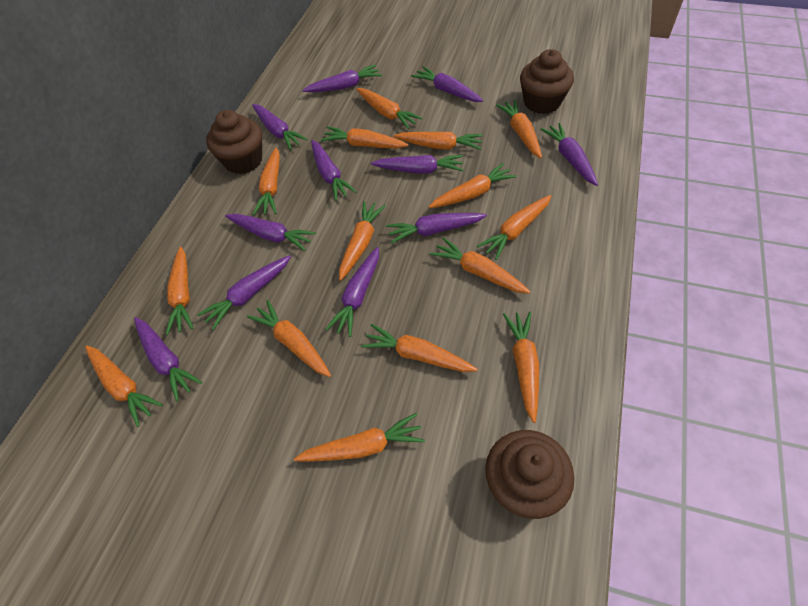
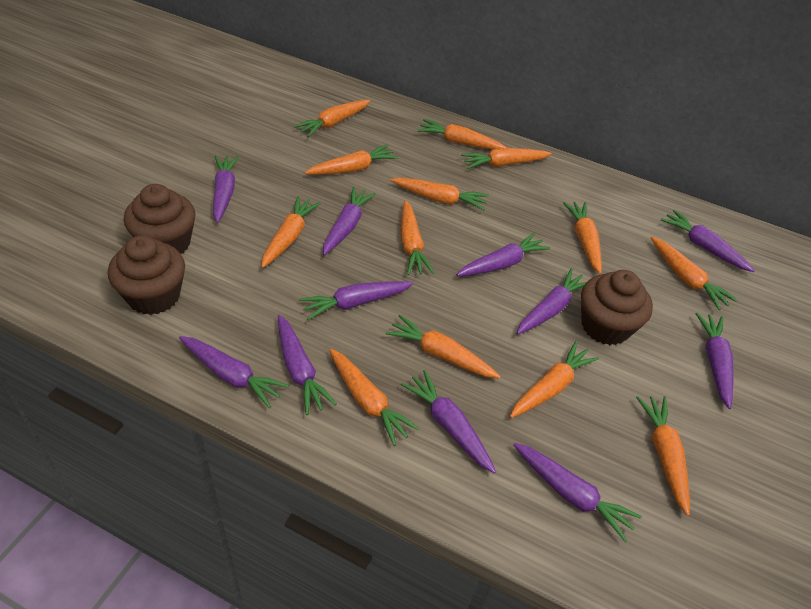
orange carrot: 15 -> 13

